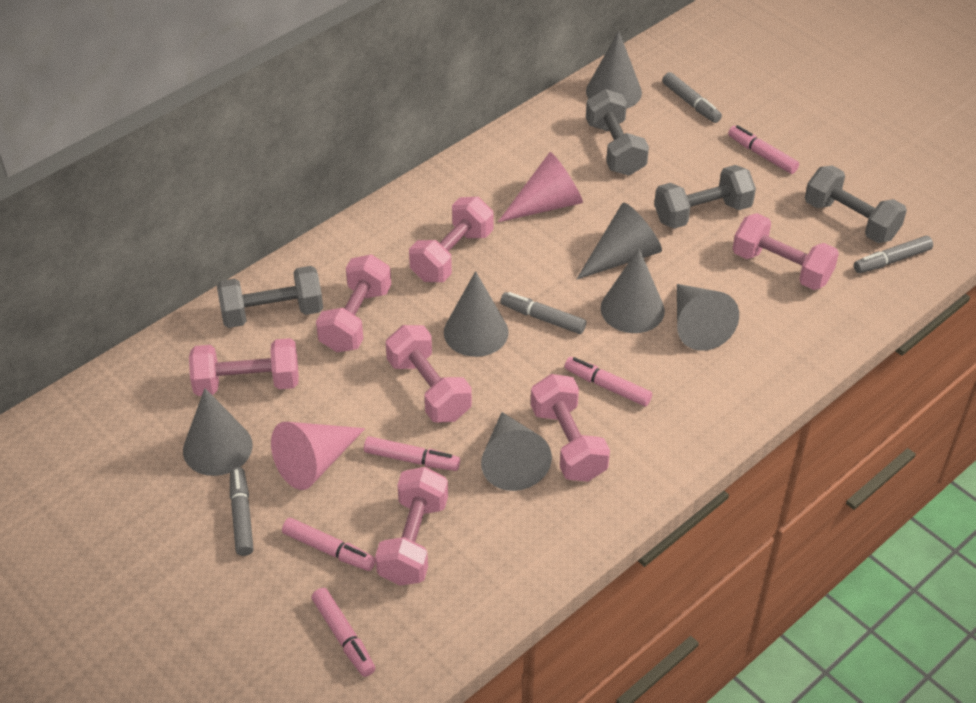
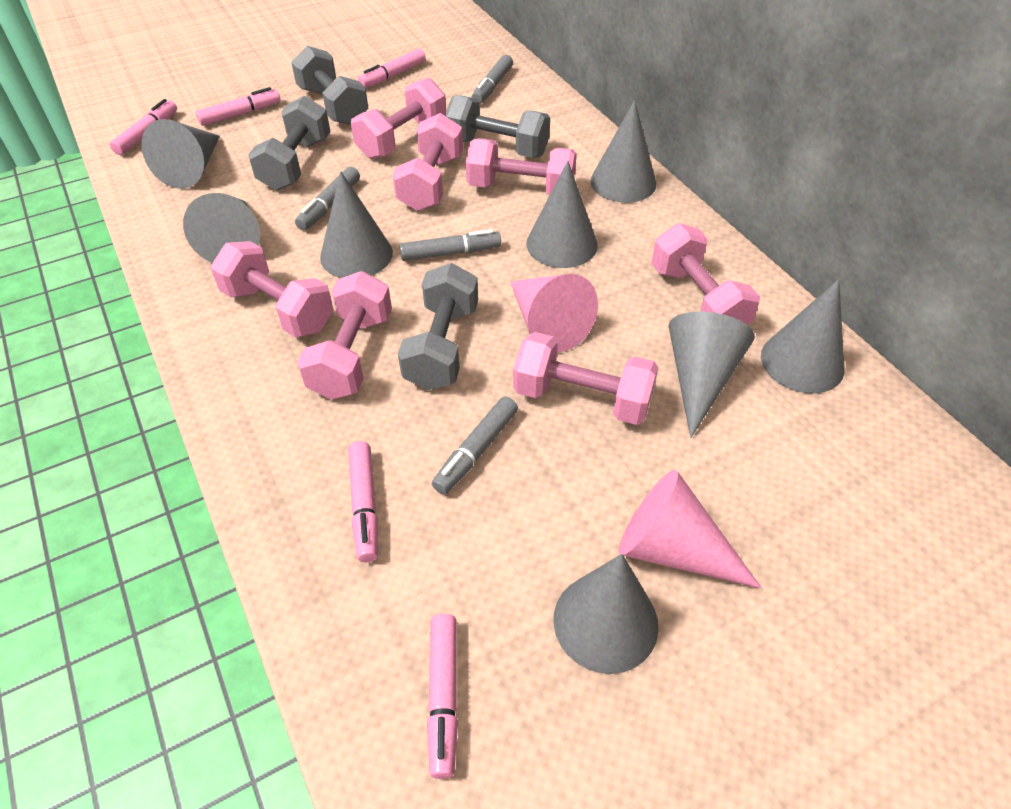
grey cone: 7 -> 8

